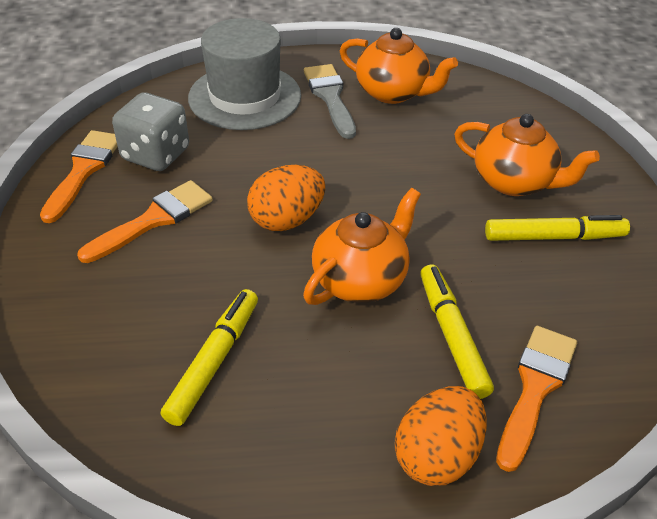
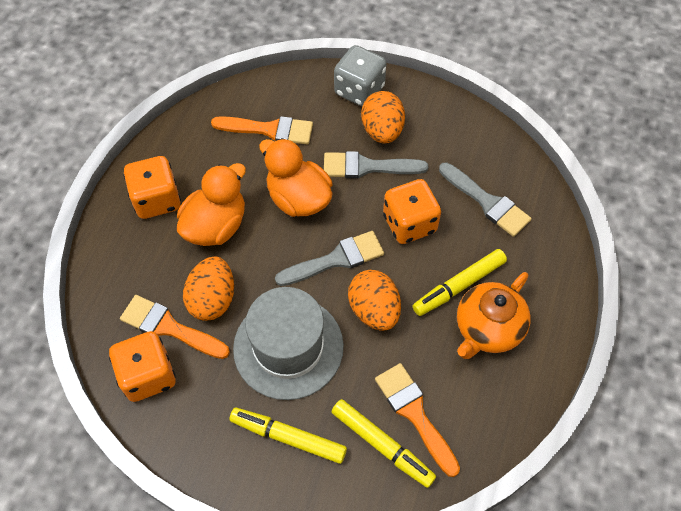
grey brush: 1 -> 3
orange dice: 0 -> 3
orange duck: 0 -> 2
orange egg: 2 -> 3
orange teapot: 3 -> 1

